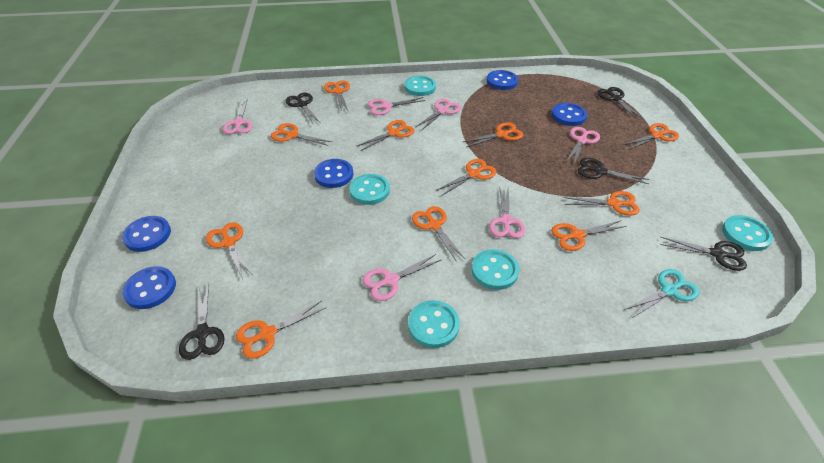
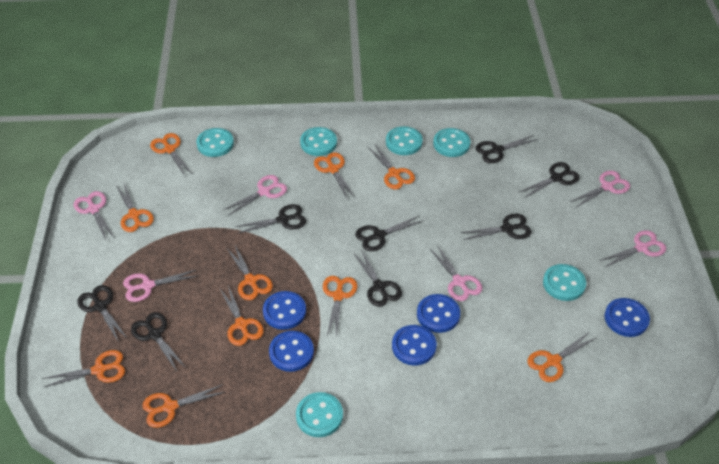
black scissors: 5 -> 8
orange scissors: 11 -> 10
turquoise button: 5 -> 6
turquoise scissors: 1 -> 0

